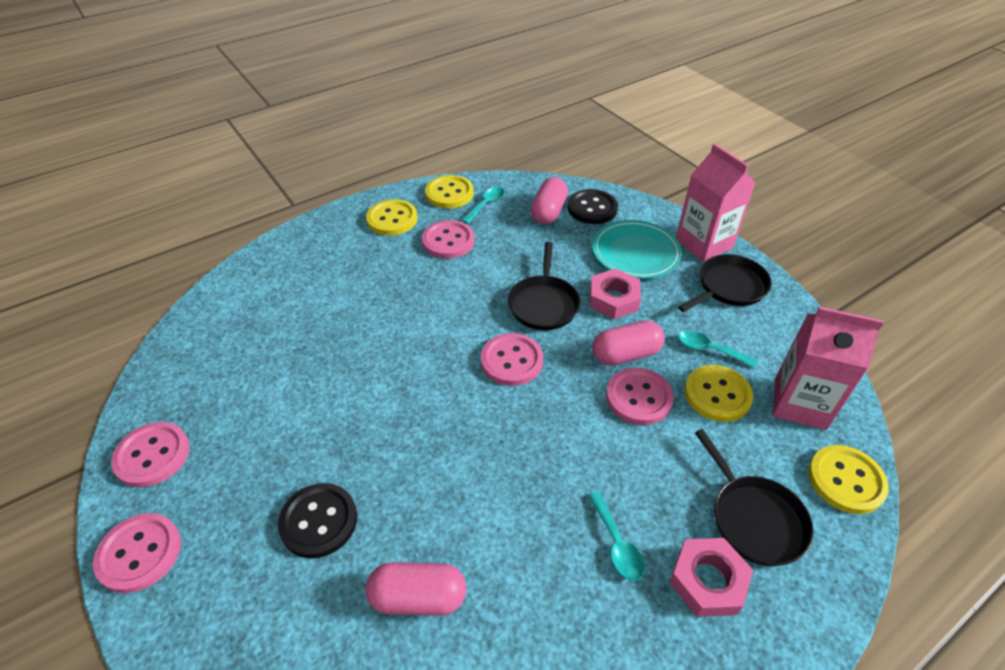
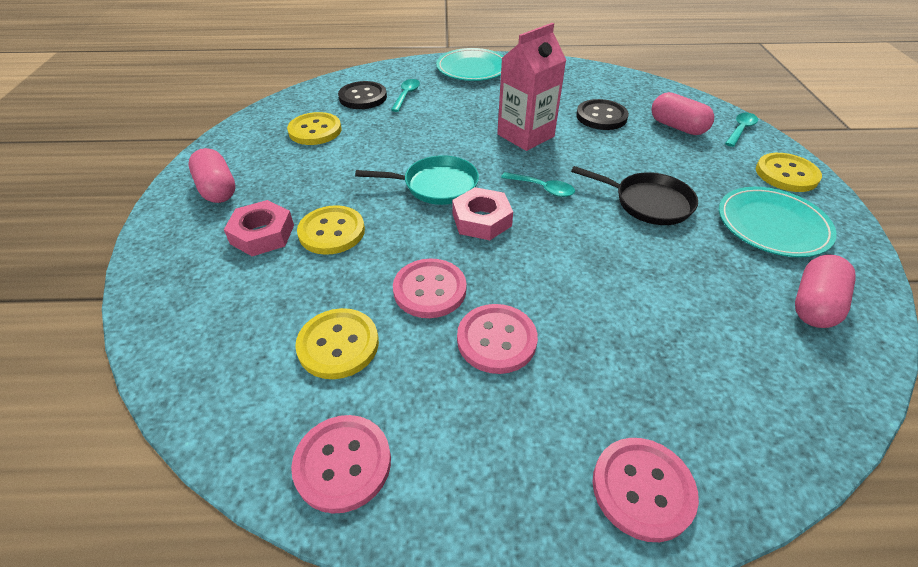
black pan: 3 -> 1
pink button: 5 -> 4
pink carton: 2 -> 1
turquoise pan: 0 -> 1
turquoise plate: 1 -> 2

